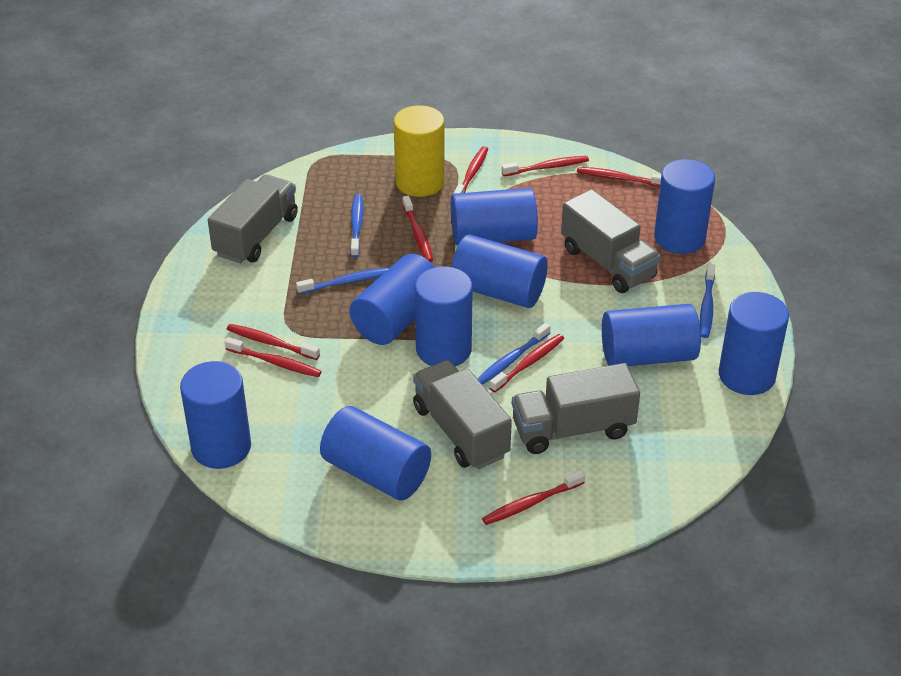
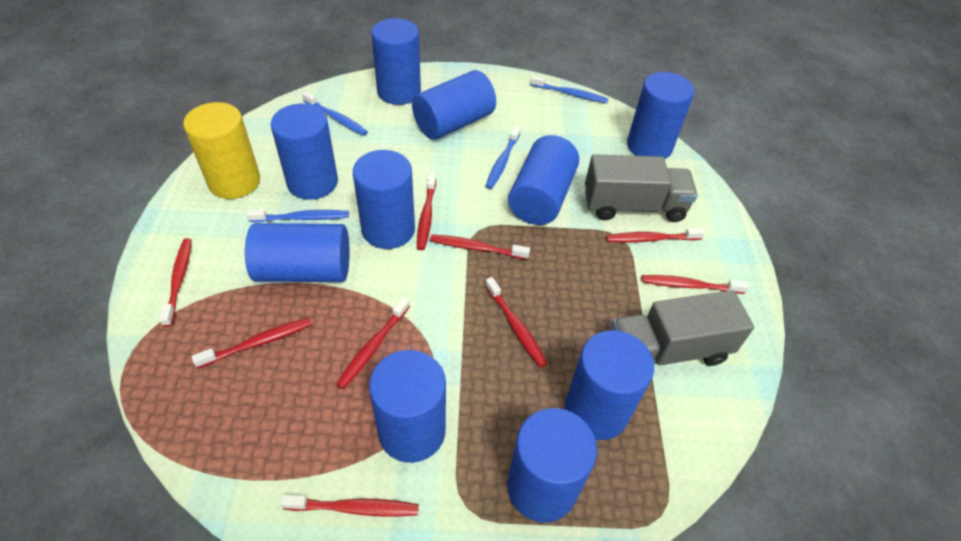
blue cylinder: 9 -> 10
grey truck: 4 -> 2
red toothbrush: 8 -> 9

